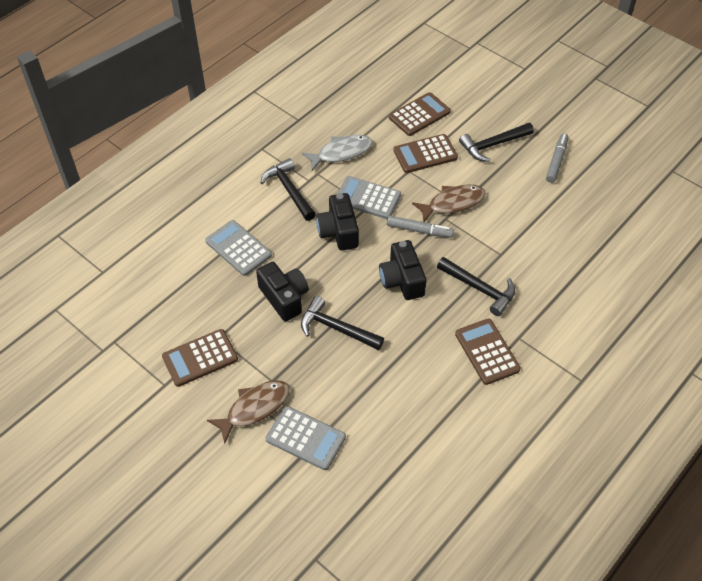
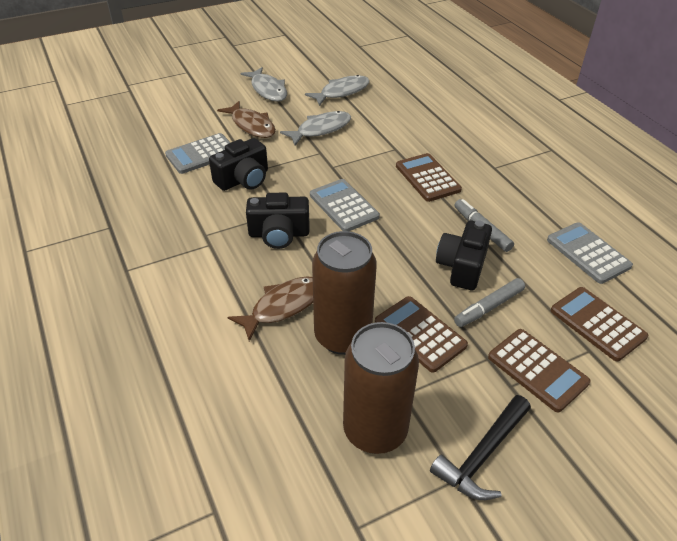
black hammer: 4 -> 1
brown can: 0 -> 2
grey fish: 1 -> 3

